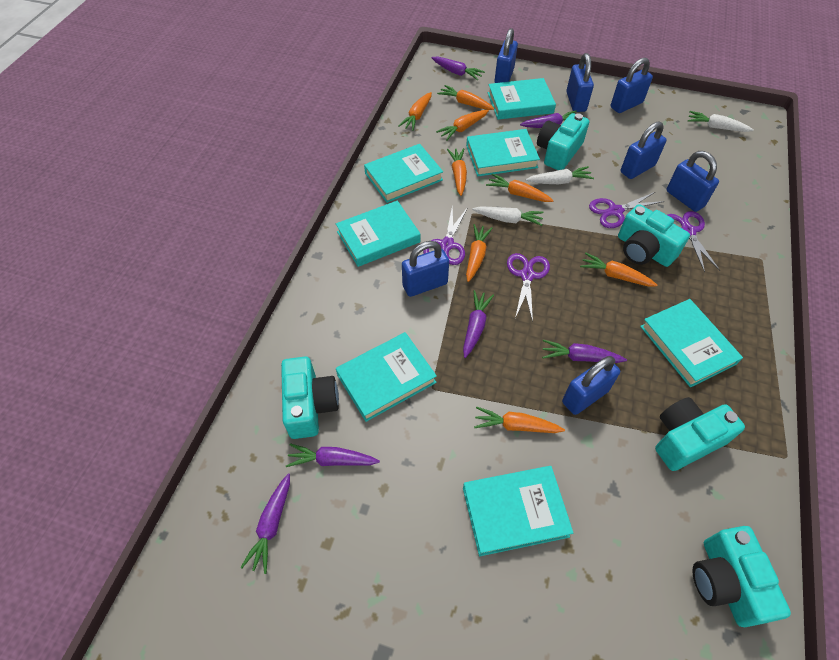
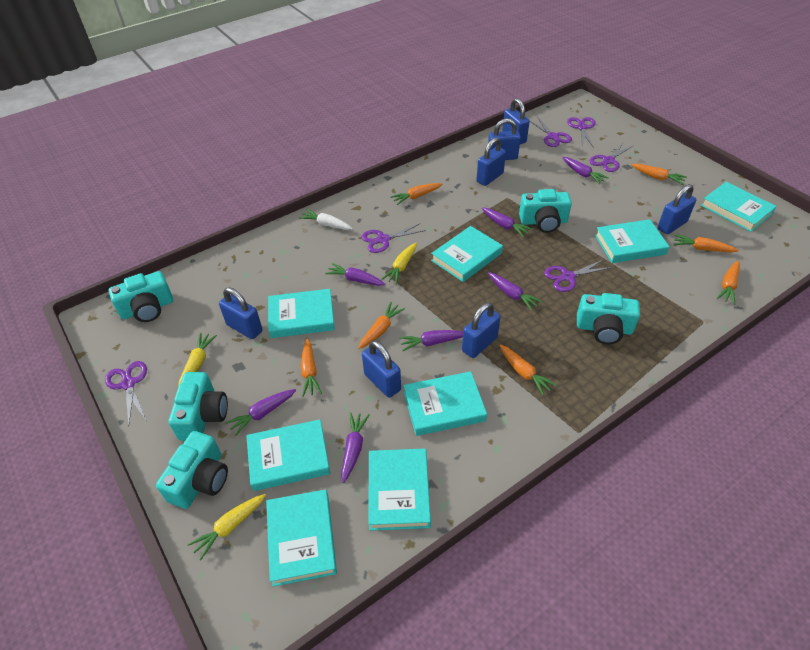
orange carrot: 8 -> 7
purple carrot: 6 -> 7
purple scissors: 4 -> 6
turquoise book: 7 -> 8
white carrot: 3 -> 1
yellow carrot: 0 -> 3

